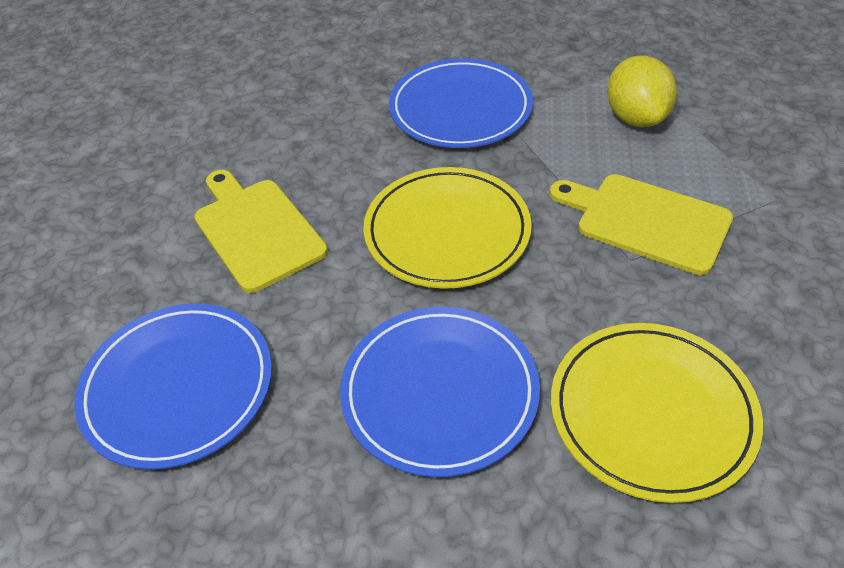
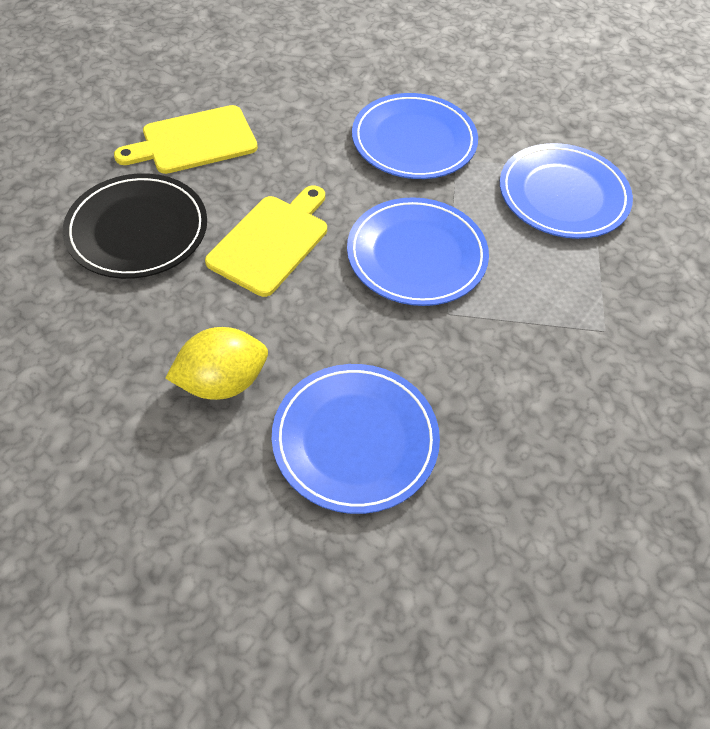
black plate: 0 -> 1
blue plate: 3 -> 4
yellow plate: 2 -> 0

